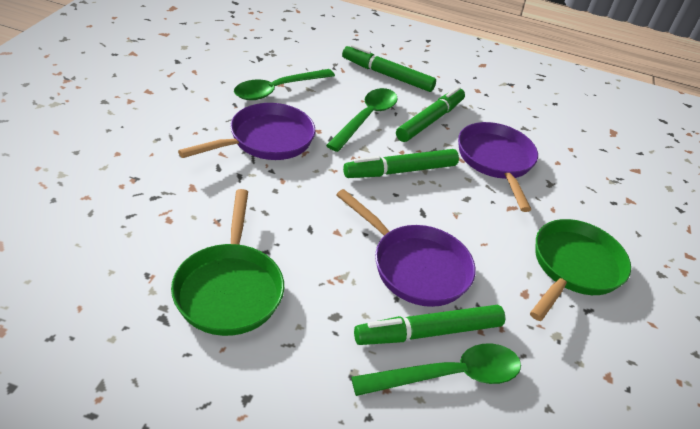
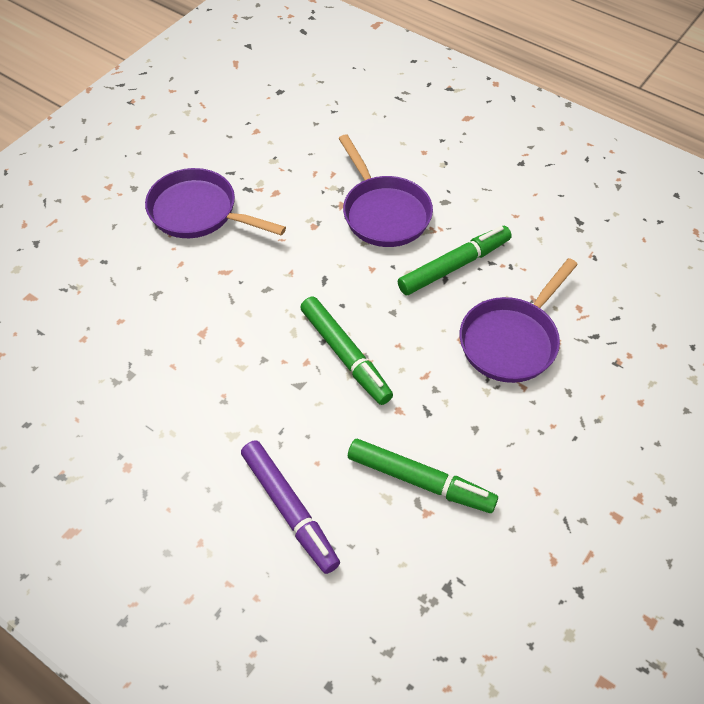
green marker: 4 -> 3
green pan: 2 -> 0
green spoon: 3 -> 0
purple marker: 0 -> 1

